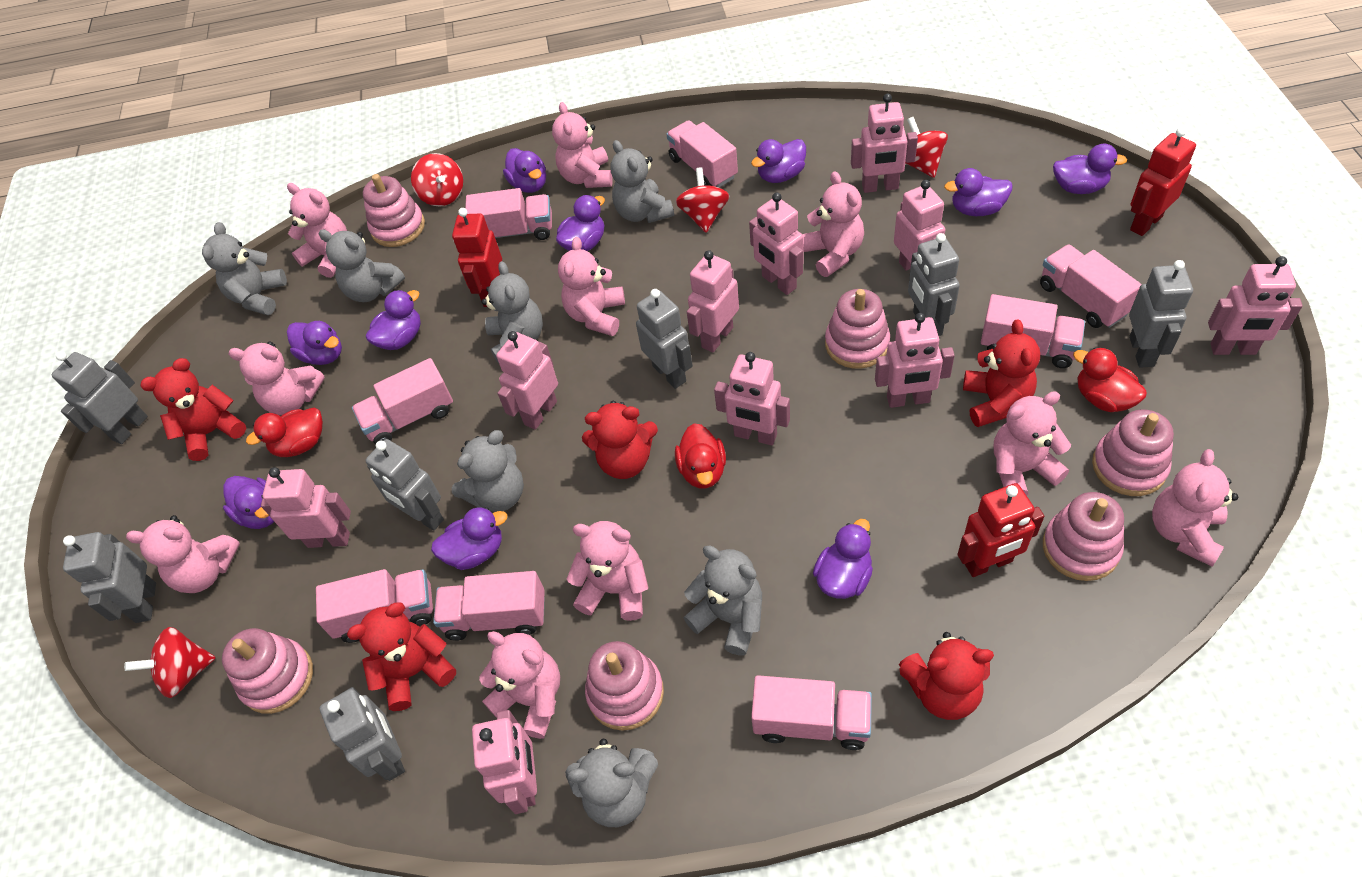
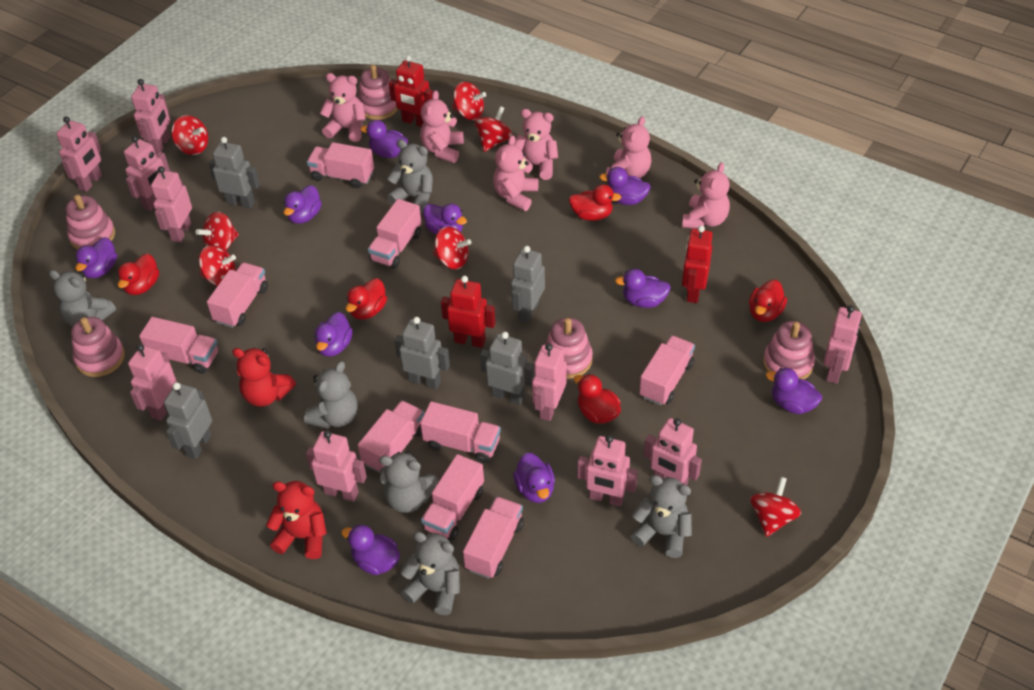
grey robot: 7 -> 5
grey teddy bear: 7 -> 6
pink stacking toy: 6 -> 5
pink teddy bear: 10 -> 6
pink truck: 8 -> 9
red duck: 3 -> 5
red spinning top: 4 -> 7
red teddy bear: 5 -> 2

